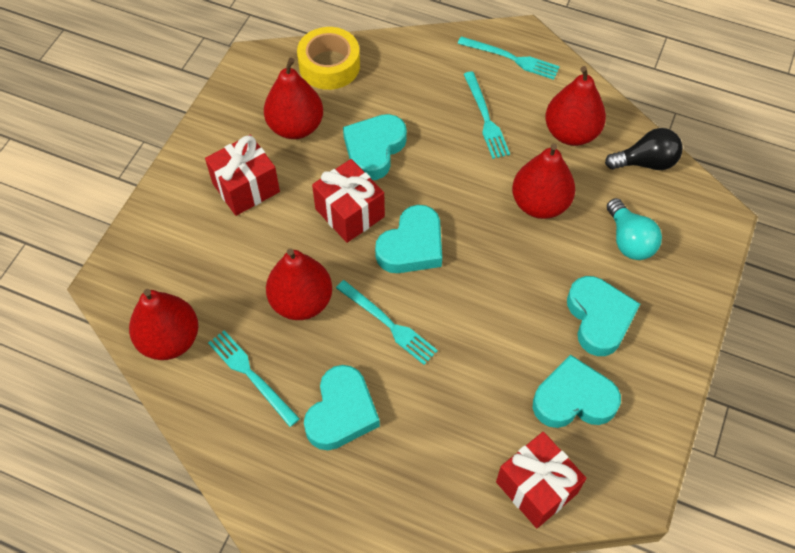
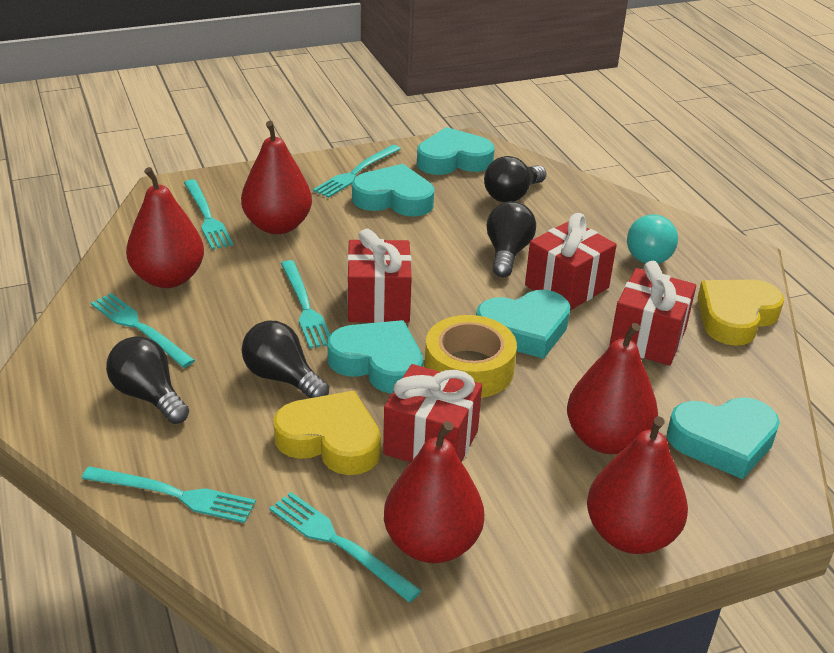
black light bulb: 1 -> 4
red gift: 3 -> 4
turquoise fork: 4 -> 6
yellow heart: 0 -> 2

